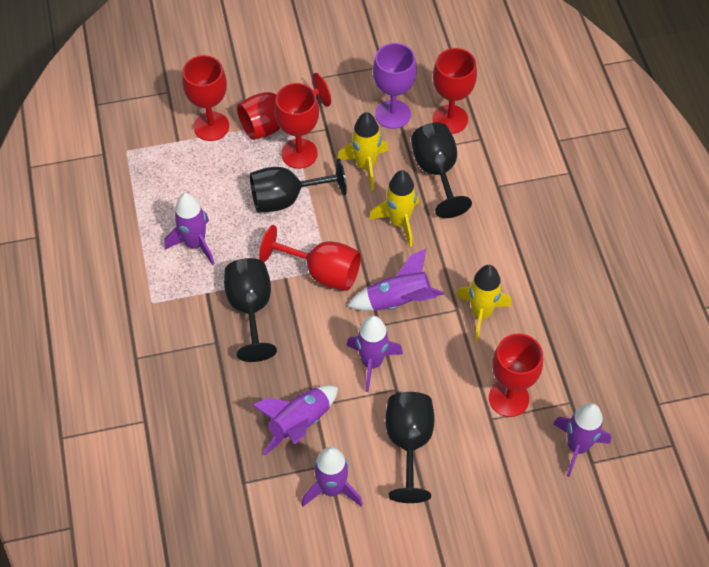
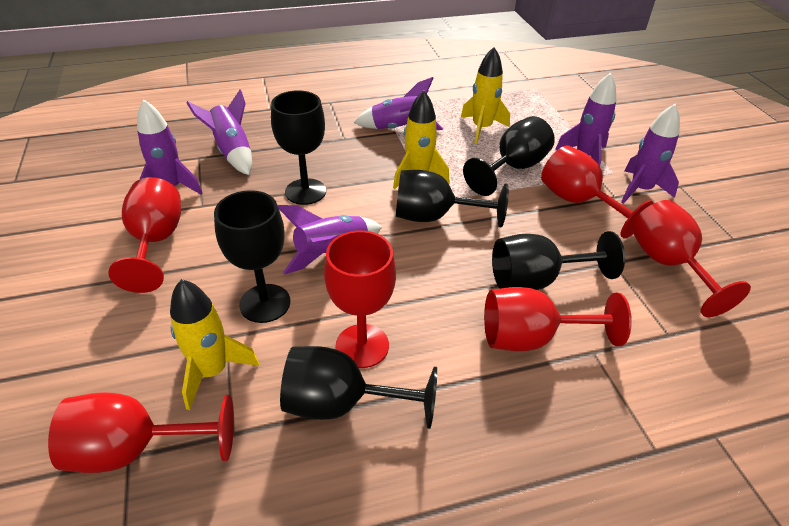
black goblet: 4 -> 6
purple goblet: 1 -> 0

